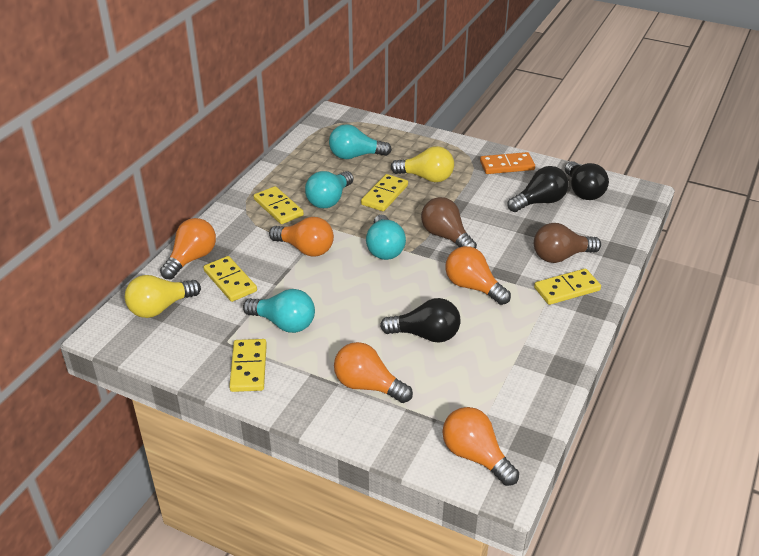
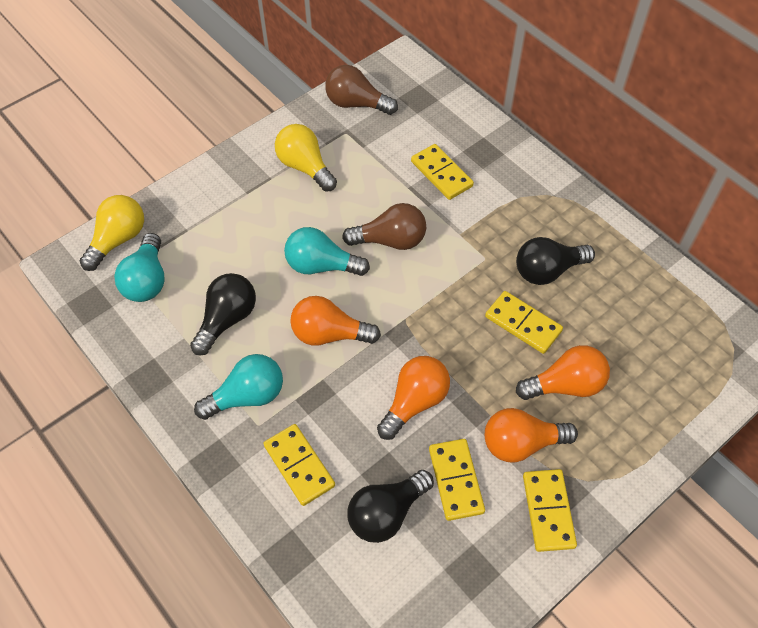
orange domino: 1 -> 0
orange light bulb: 5 -> 4
turquoise light bulb: 4 -> 3

